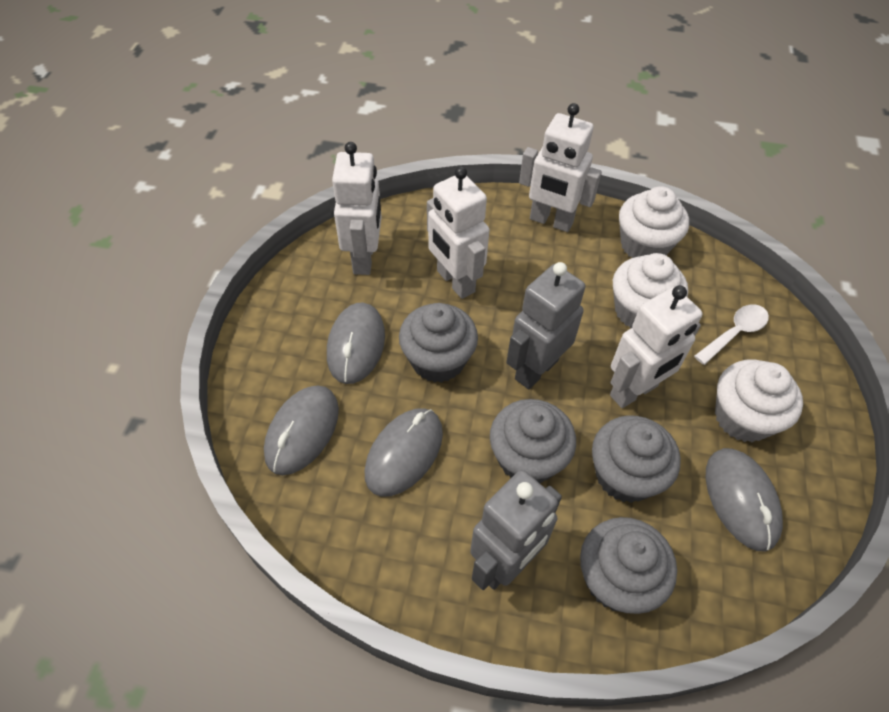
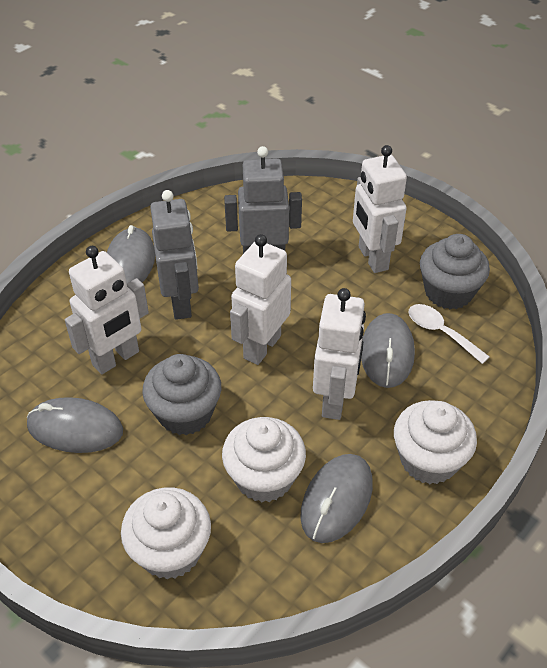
grey cupcake: 4 -> 2

